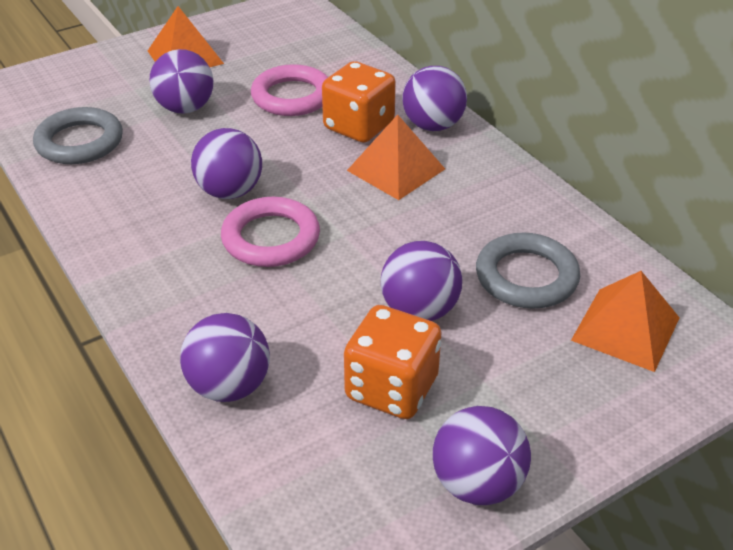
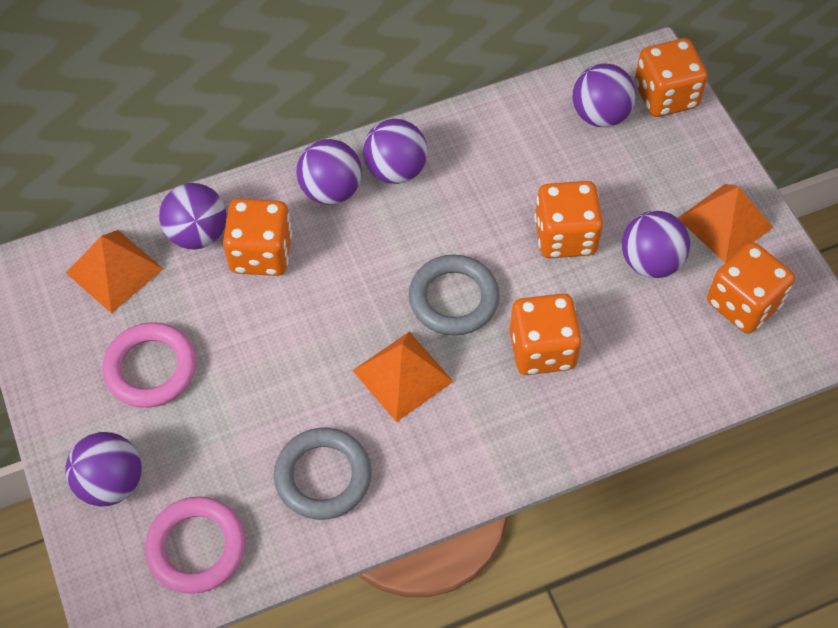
orange dice: 2 -> 5

